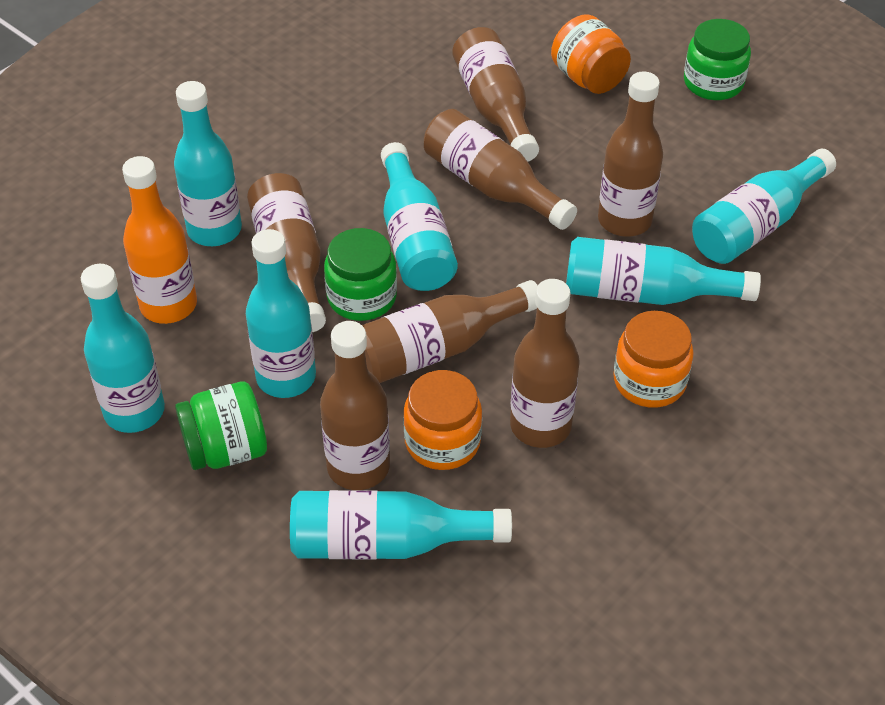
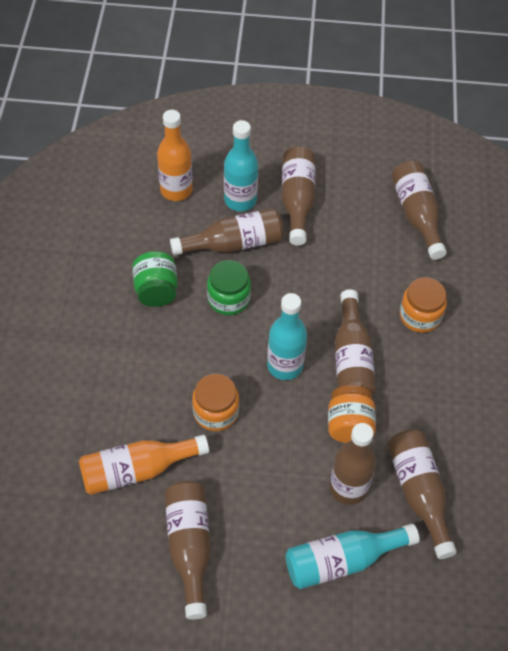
green jar: 3 -> 2
orange bottle: 1 -> 2
turquoise bottle: 7 -> 3

